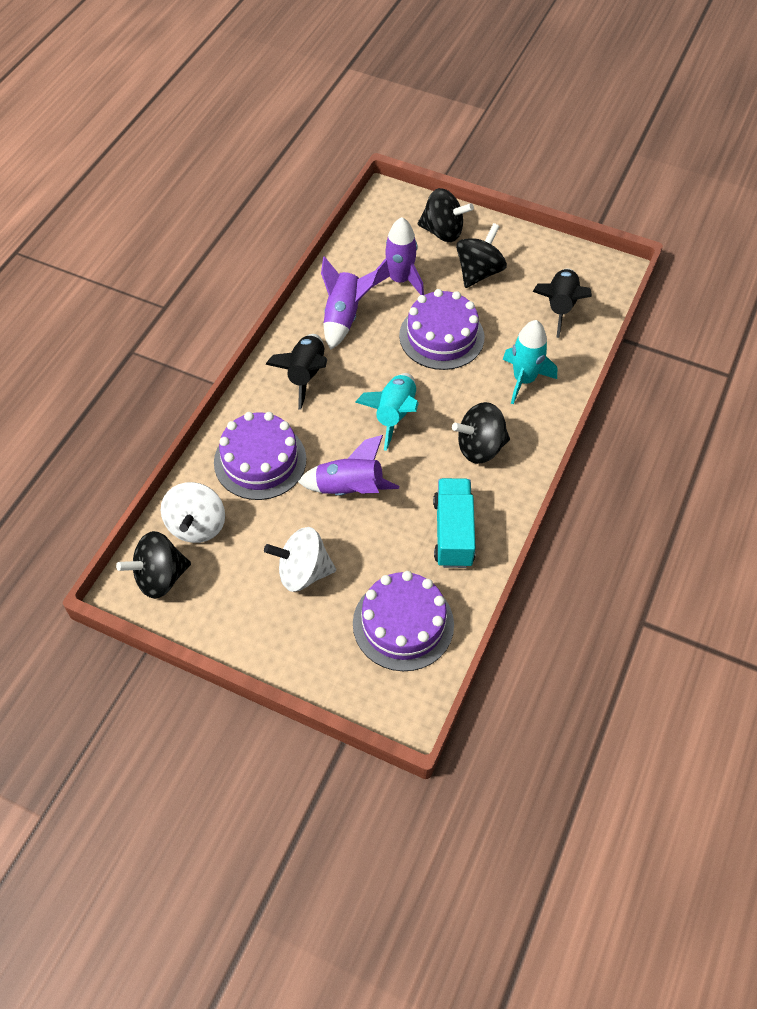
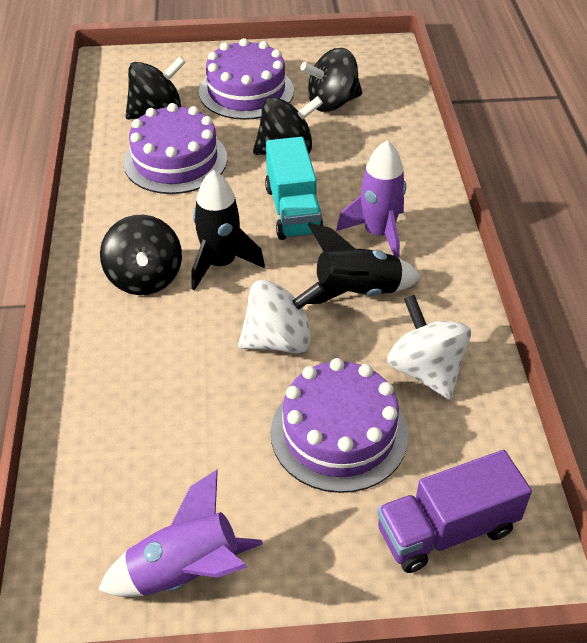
purple rocket: 3 -> 2
purple truck: 0 -> 1
turquoise rocket: 2 -> 0

